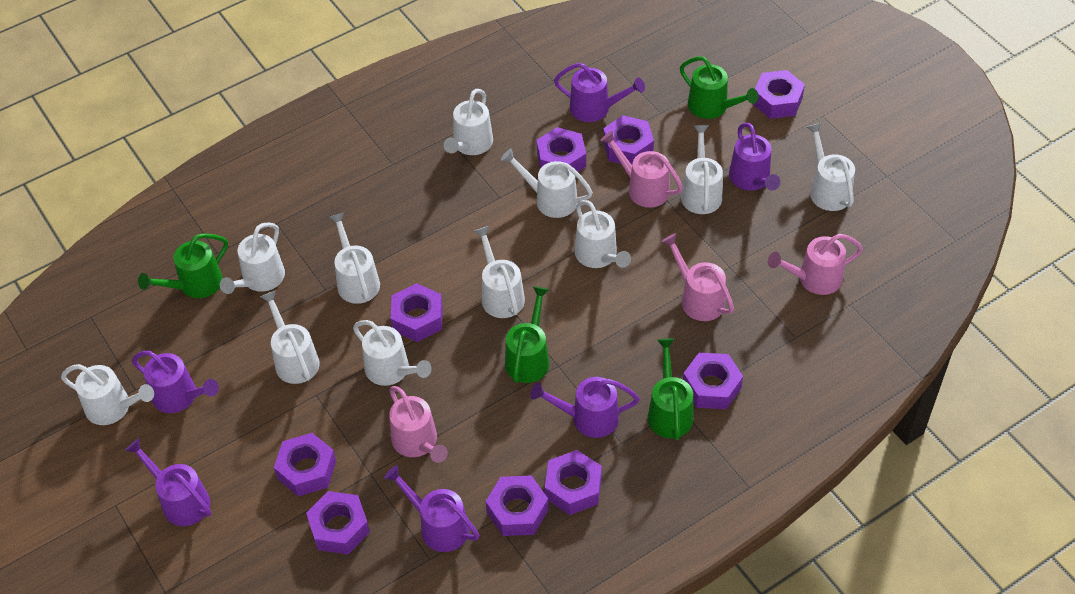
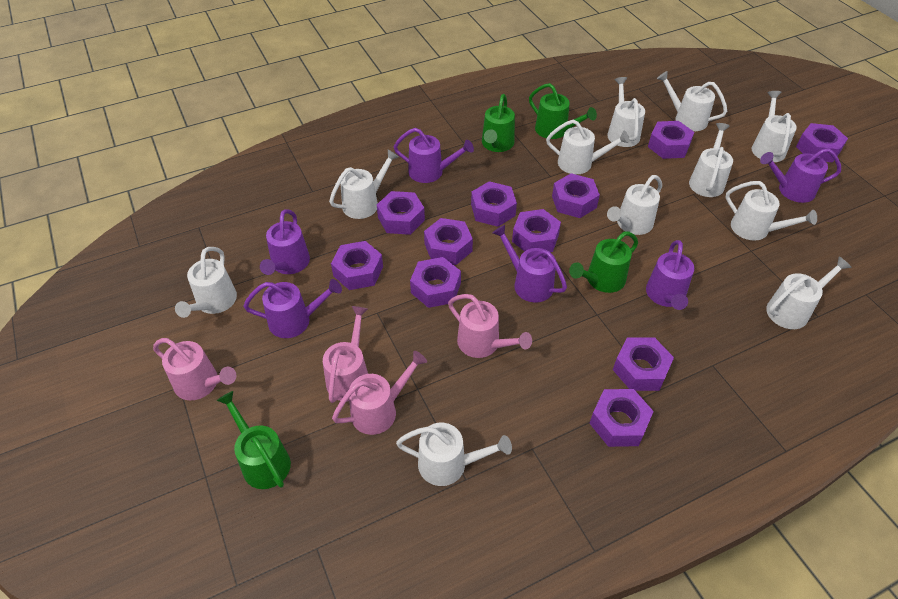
purple nut: 9 -> 11

